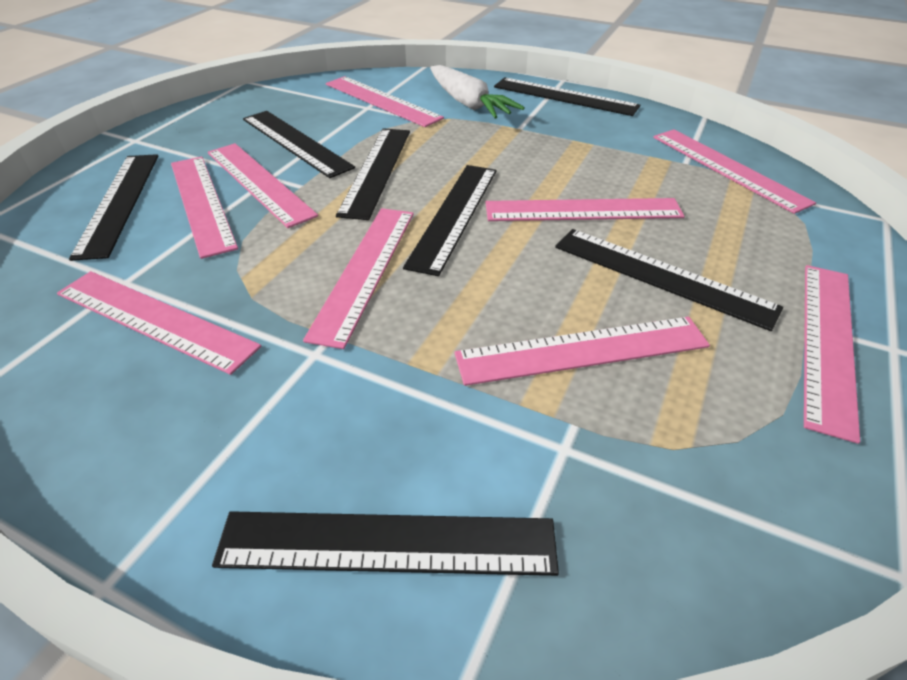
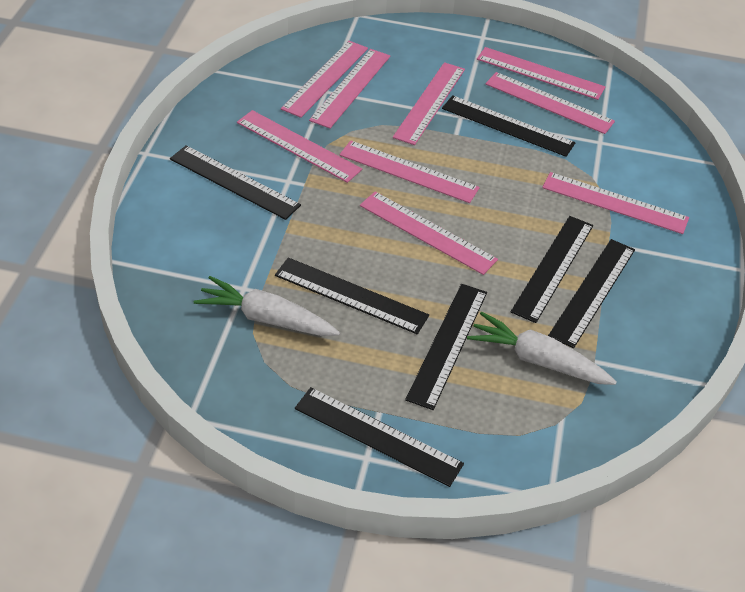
white carrot: 1 -> 2

